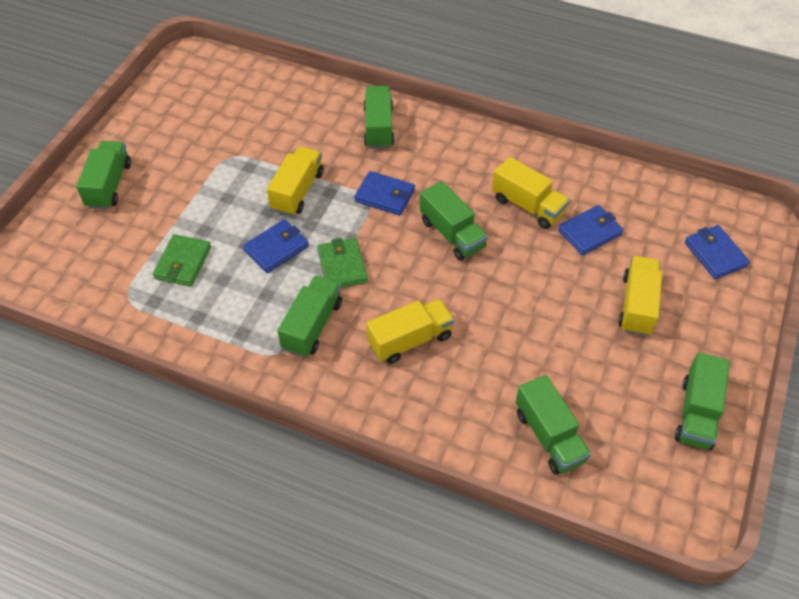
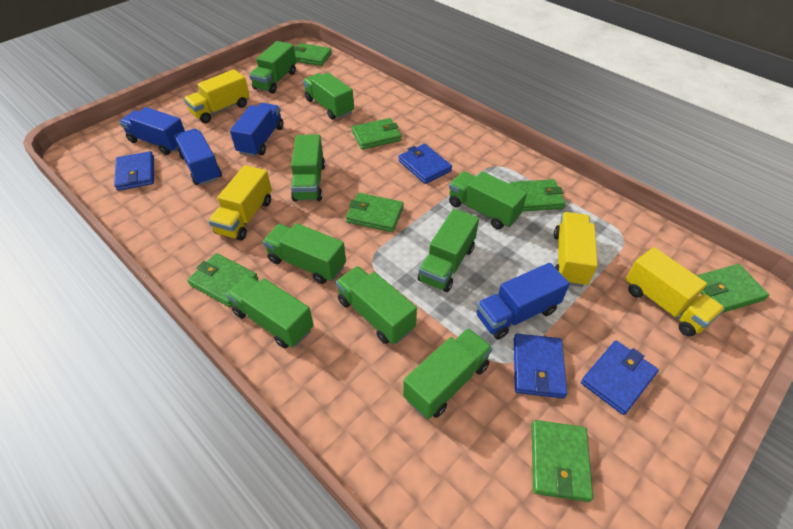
blue truck: 0 -> 4
green truck: 6 -> 9
green wallet: 2 -> 7

